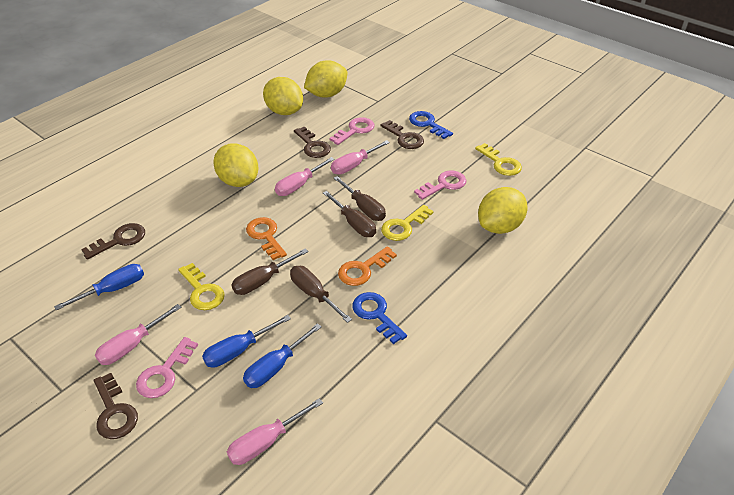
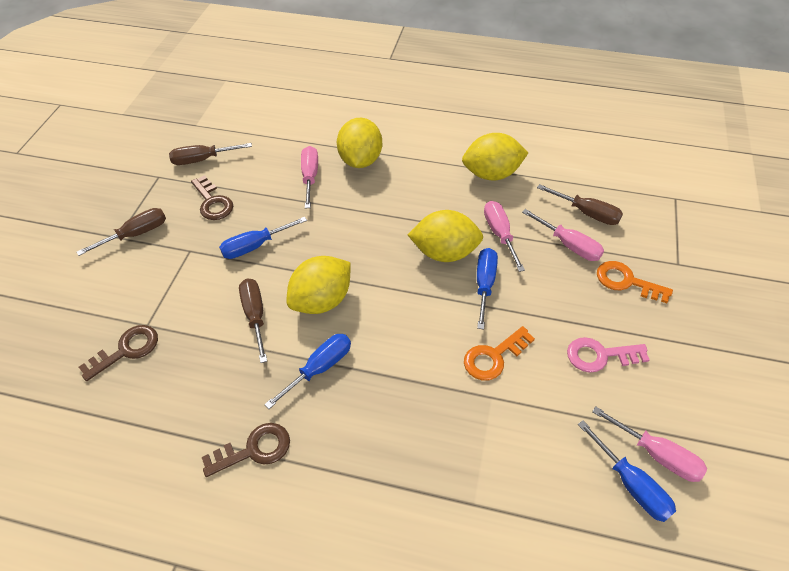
blue key: 2 -> 0
blue screwdriver: 3 -> 4
brown key: 4 -> 3
pink key: 3 -> 1
yellow key: 3 -> 0

